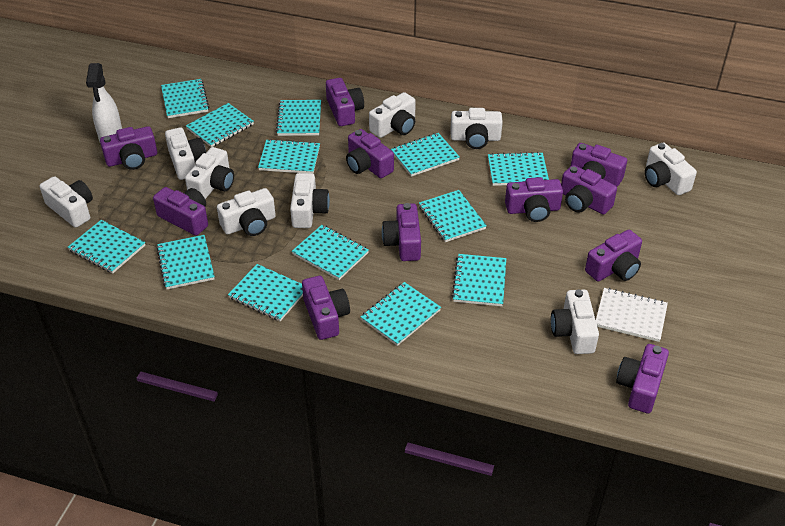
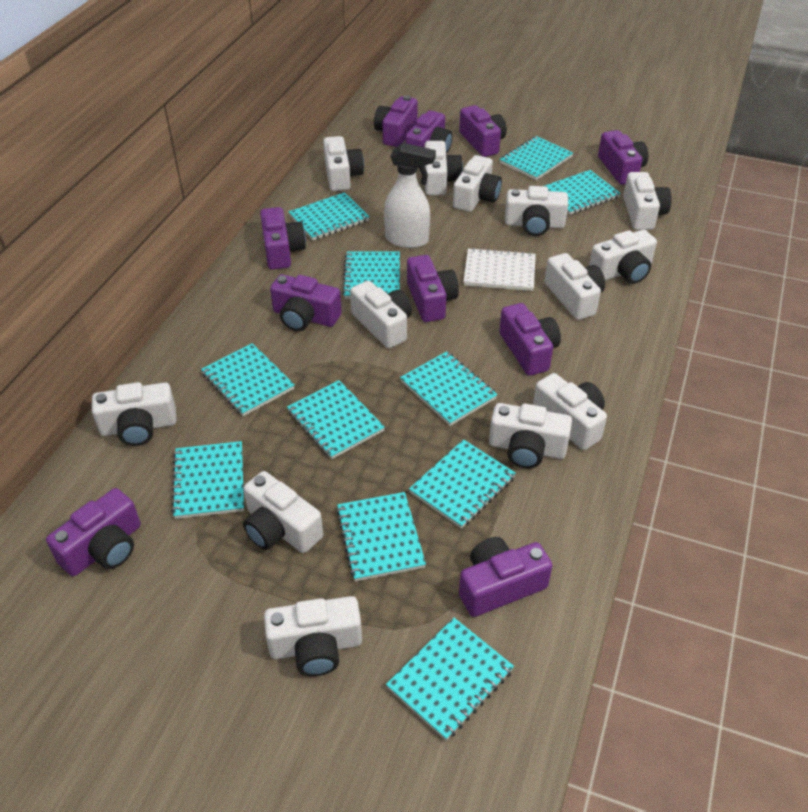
purple camera: 11 -> 10
turquoise notebook: 13 -> 11
white camera: 9 -> 13

